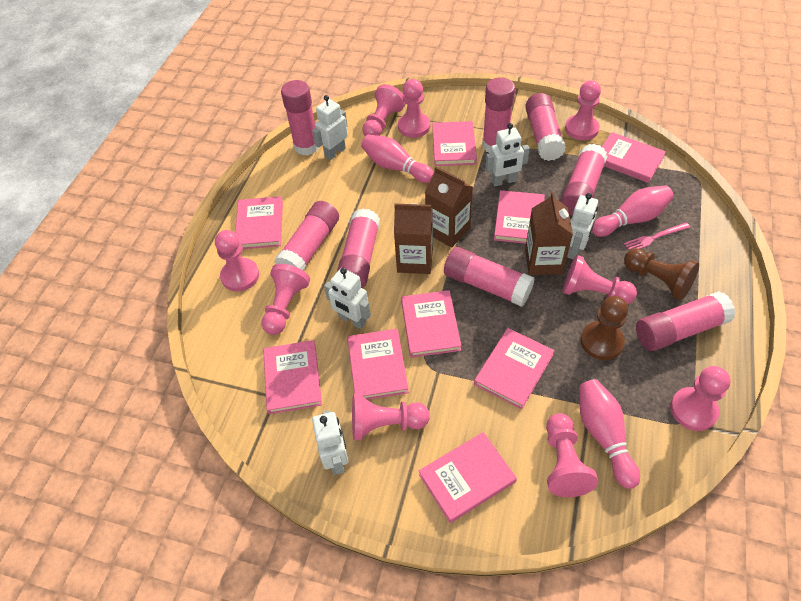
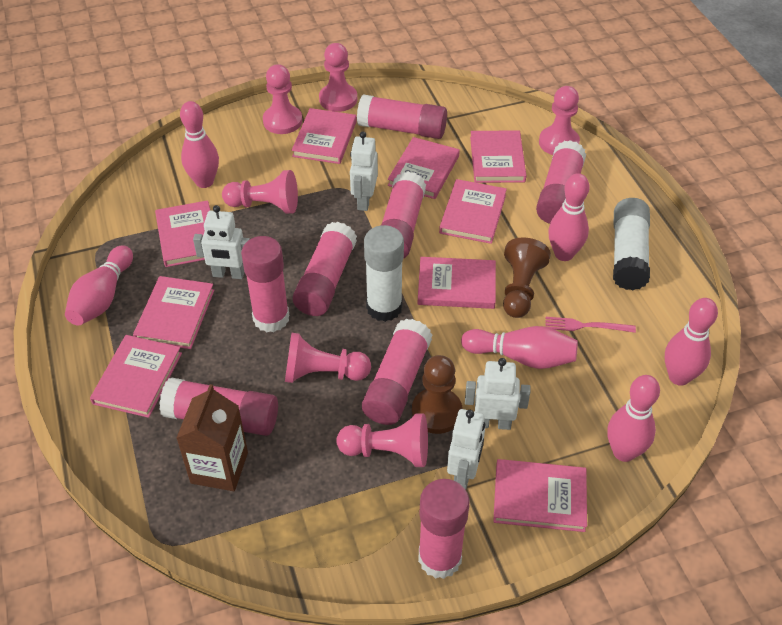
brown carton: 3 -> 1
pink bowling pin: 3 -> 6
pink pawn: 9 -> 6
white glue stick: 0 -> 2
white robot: 5 -> 4

